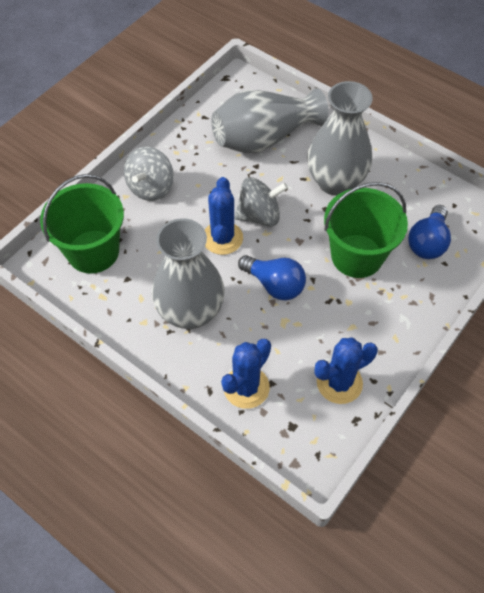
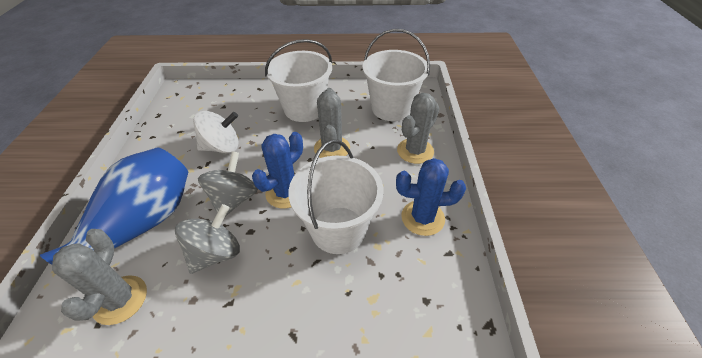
blue cactus: 3 -> 2
blue light bulb: 2 -> 0
blue vase: 0 -> 1
green bucket: 2 -> 0
grey cactus: 0 -> 3
grey vase: 3 -> 0
white bucket: 0 -> 3
white spinning top: 0 -> 1

